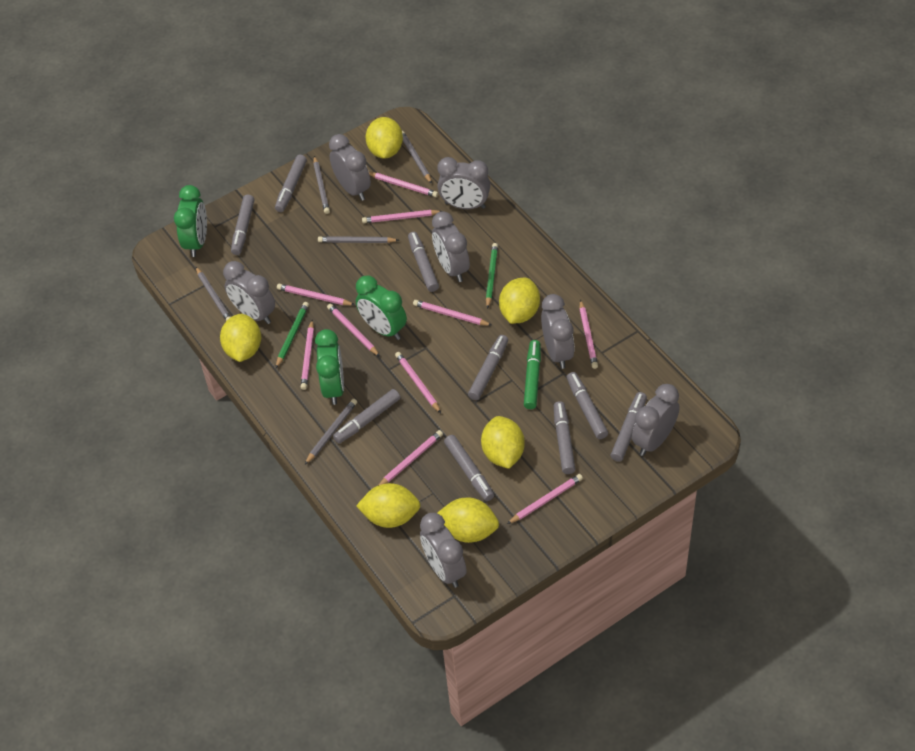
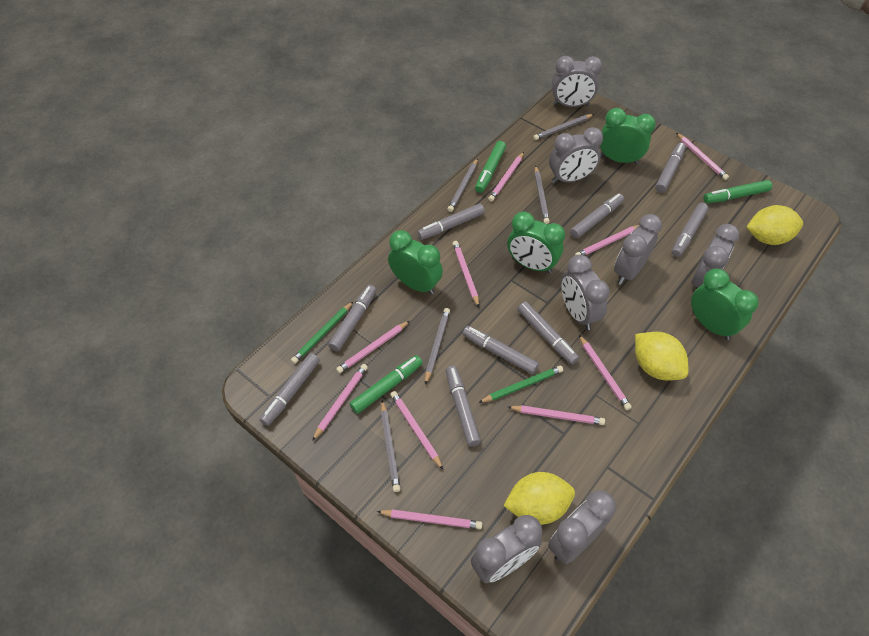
green clock: 3 -> 4
green marker: 1 -> 3
yellow lemon: 6 -> 3

